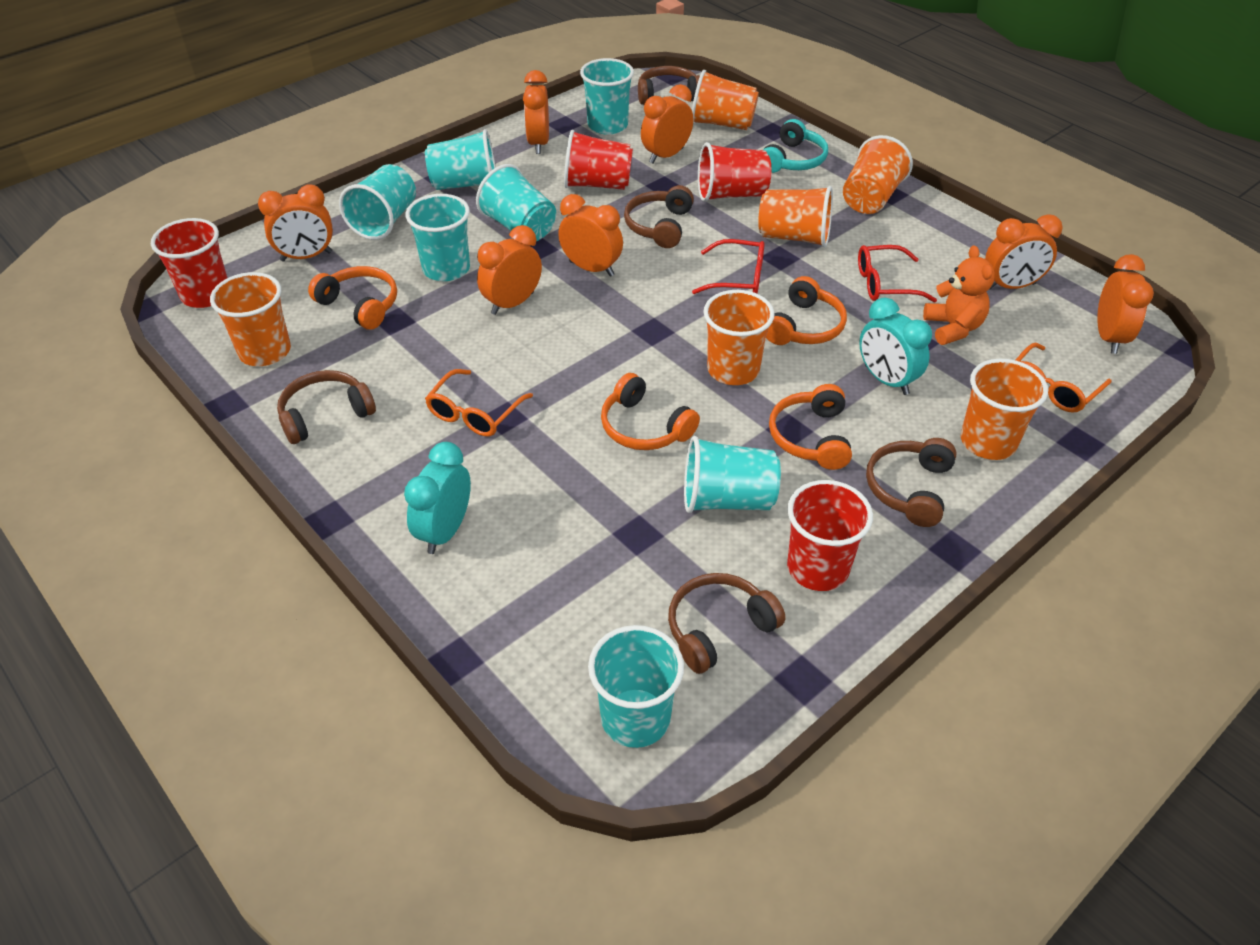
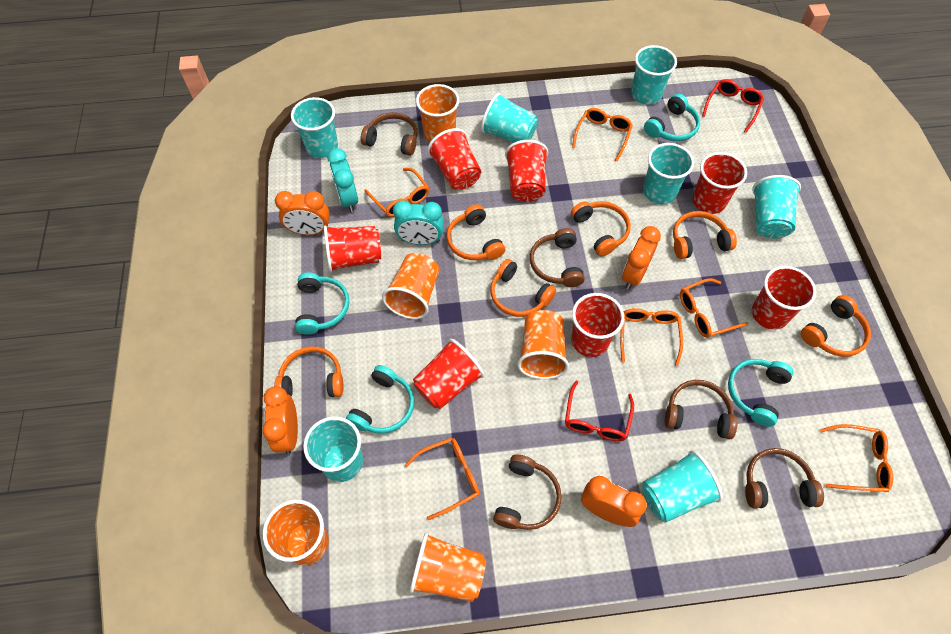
orange clock: 7 -> 4
orange cup: 6 -> 5
orange glasses: 2 -> 6
orange headphones: 4 -> 6
orange teddy bear: 1 -> 0
red cup: 4 -> 7
turquoise headphones: 1 -> 4

